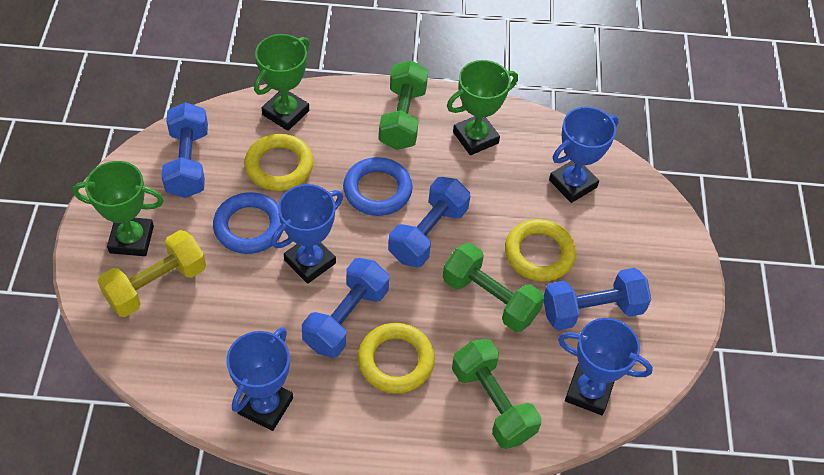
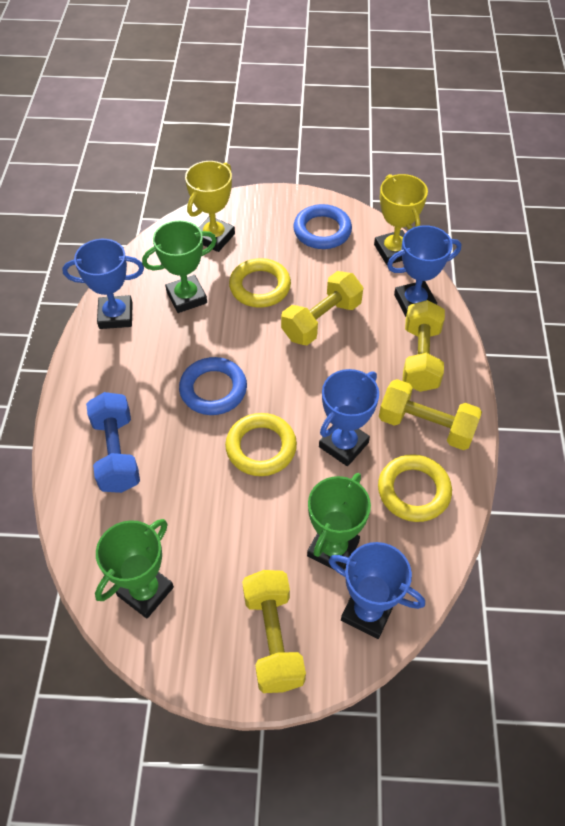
blue dumbbell: 4 -> 1
green dumbbell: 3 -> 0
yellow dumbbell: 1 -> 4
yellow trophy: 0 -> 2

